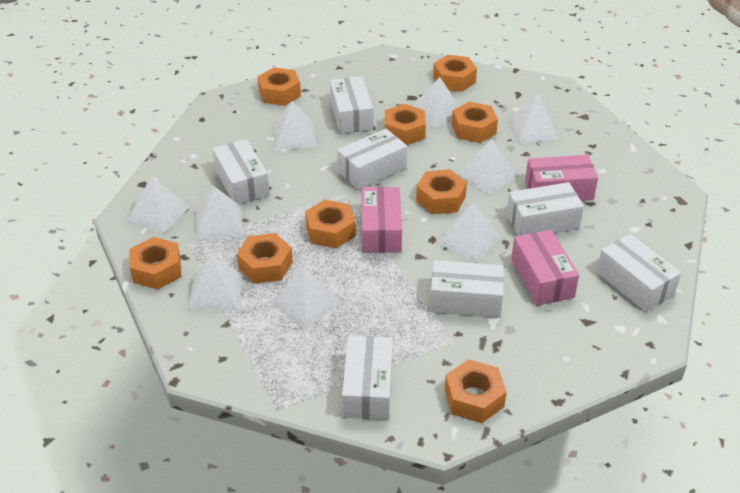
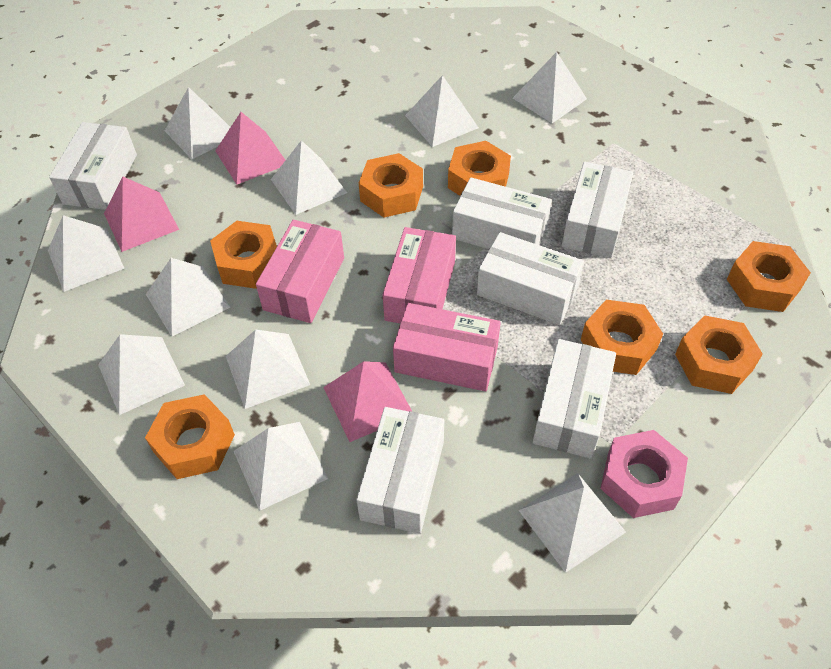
orange nut: 9 -> 7
pink nut: 0 -> 1
pink pyramid: 0 -> 3
white box: 7 -> 6
white pyramid: 9 -> 10

